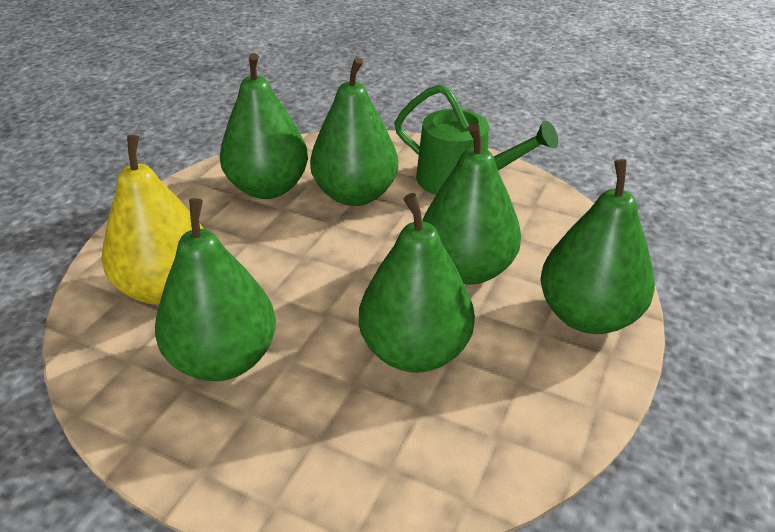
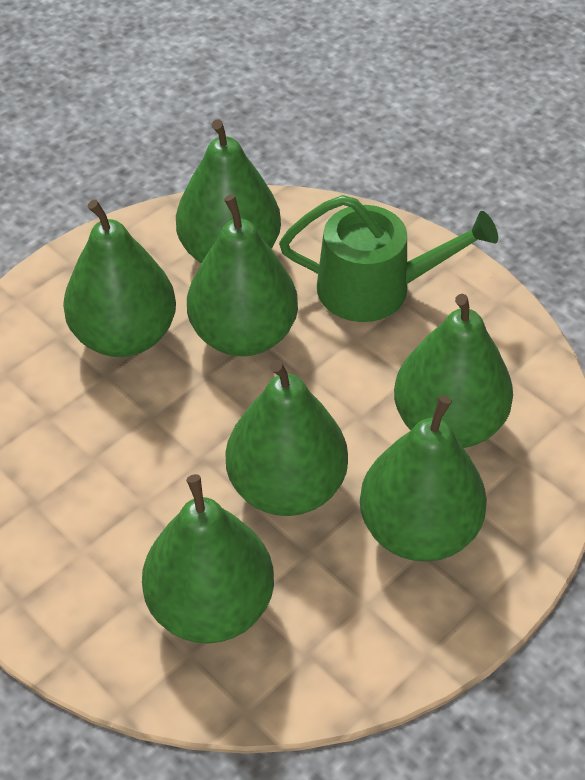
green pear: 6 -> 7
yellow pear: 1 -> 0

